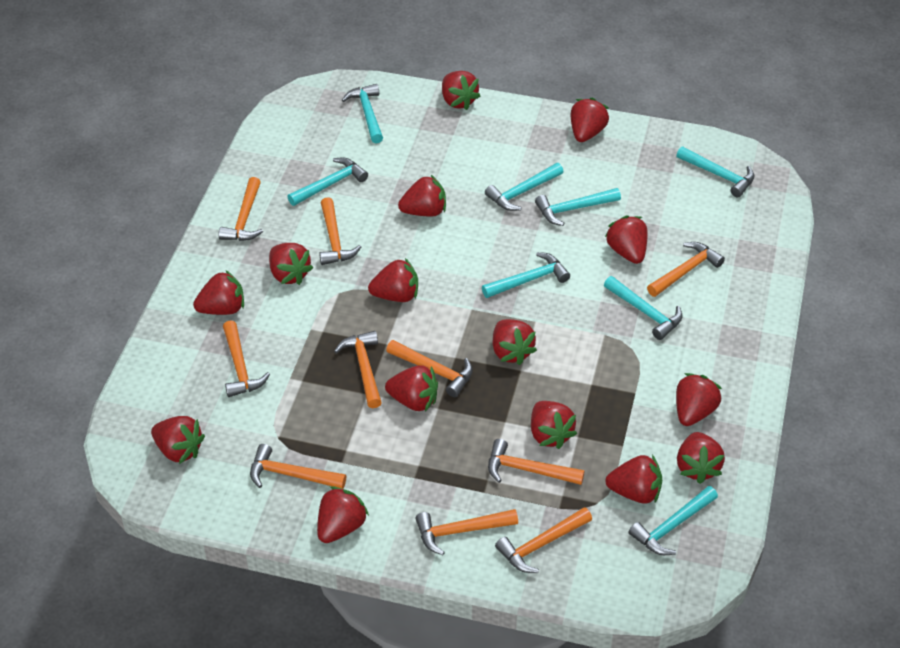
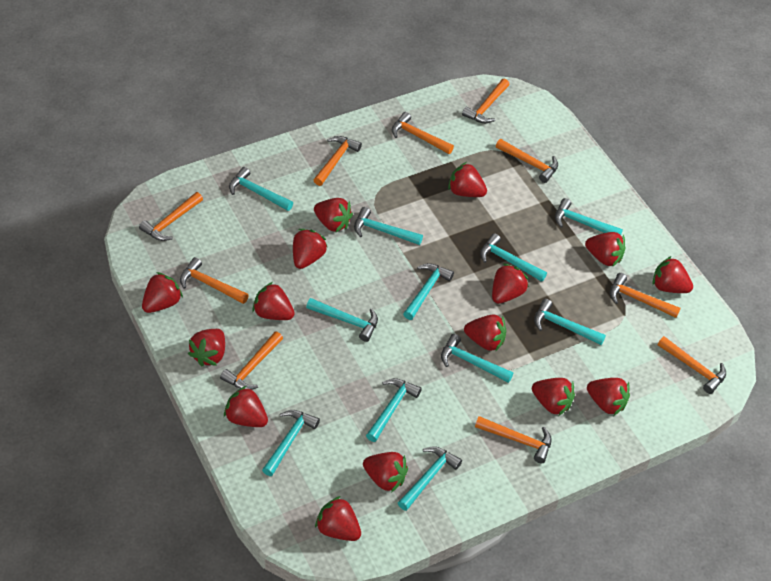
turquoise hammer: 8 -> 11

